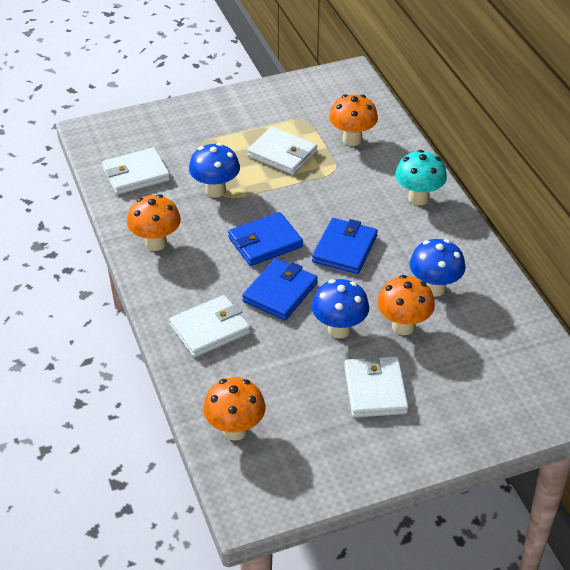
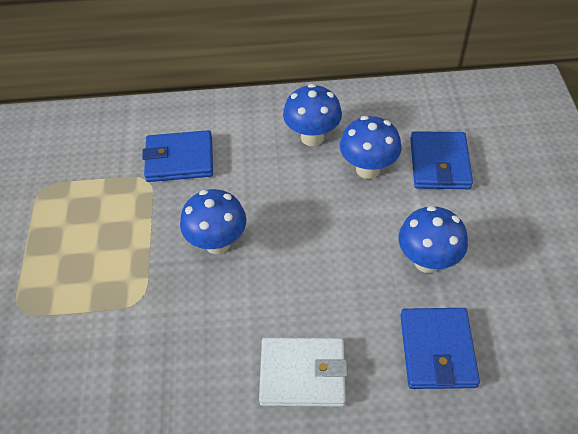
blue mushroom: 3 -> 4
orange mushroom: 4 -> 0
turquoise mushroom: 1 -> 0
white wallet: 4 -> 1

